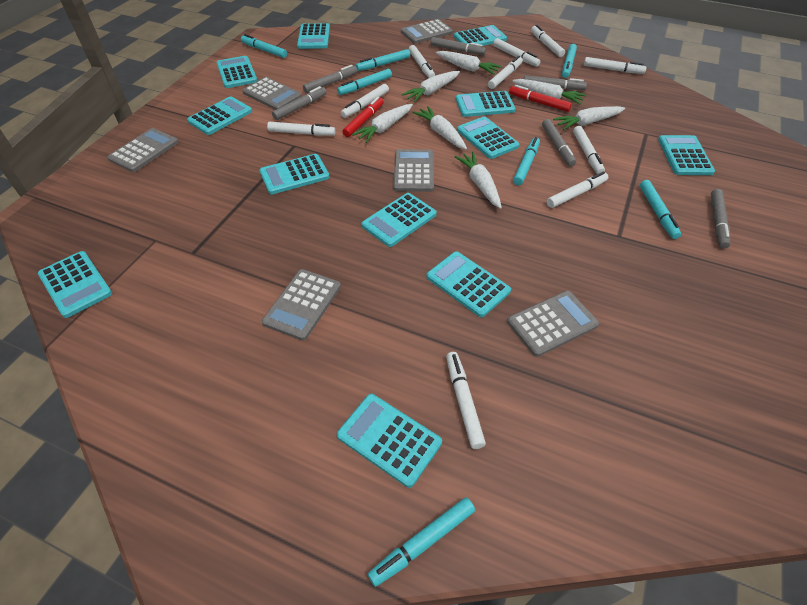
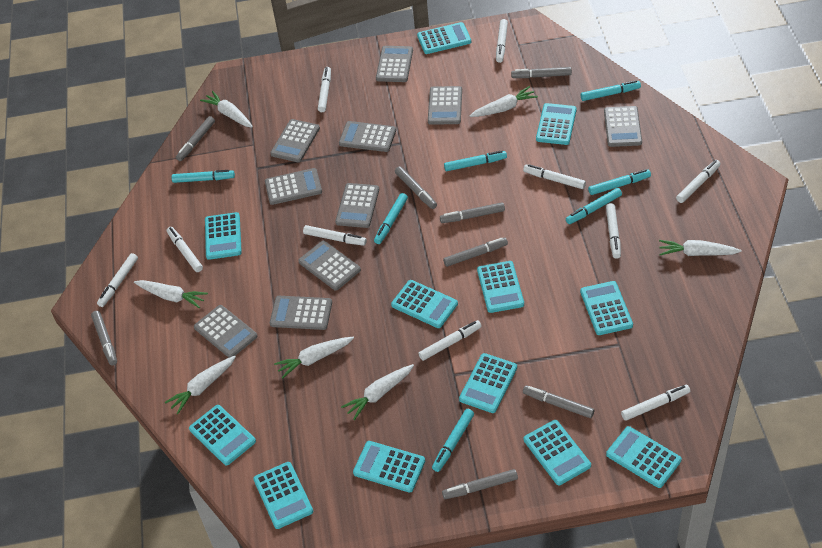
grey calculator: 6 -> 10
grey marker: 6 -> 8
red marker: 2 -> 0

